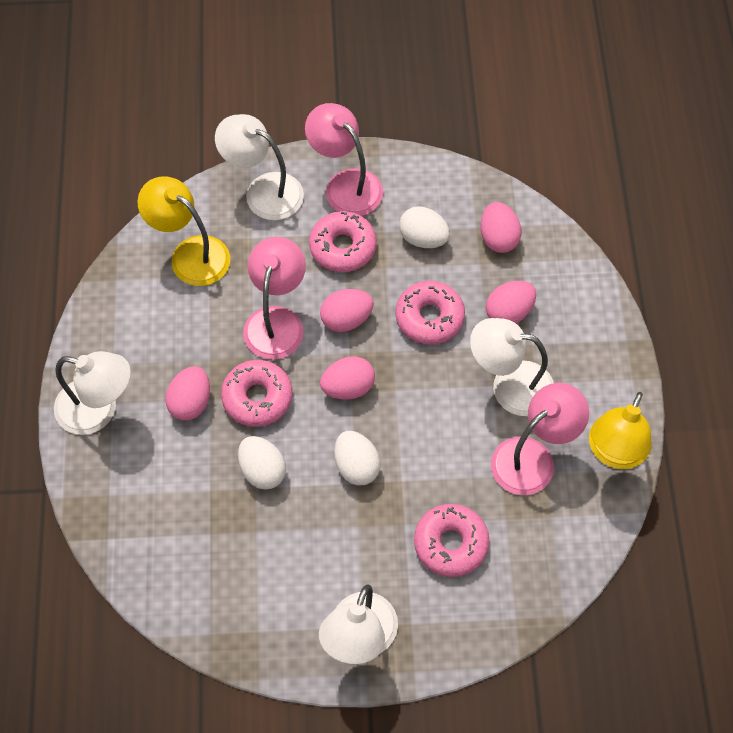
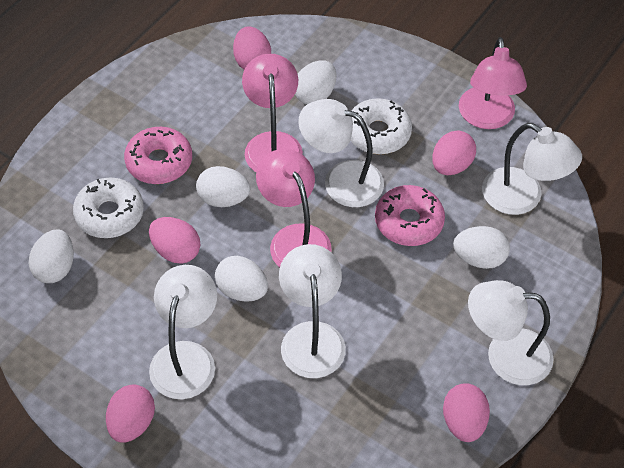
pink donut: 4 -> 2
white donut: 0 -> 2
white egg: 3 -> 5
white lamp: 4 -> 5
yellow lamp: 2 -> 0

